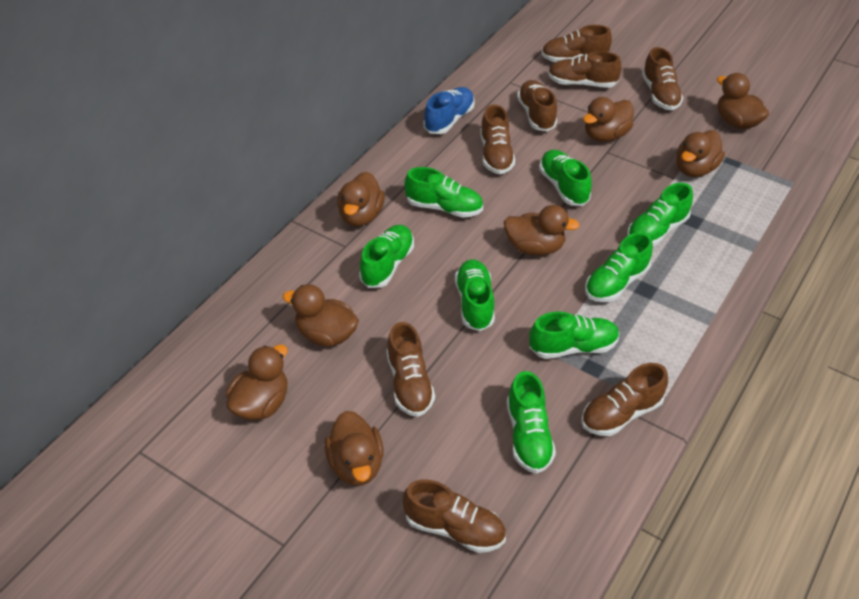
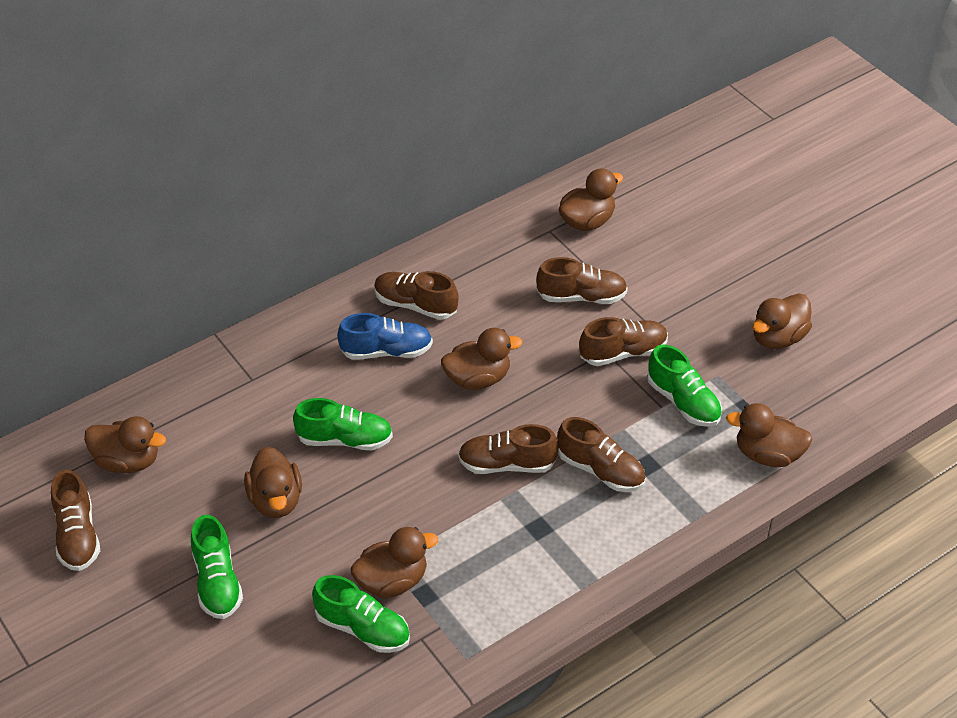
brown duck: 8 -> 7
brown shoe: 8 -> 6
green shoe: 8 -> 4

